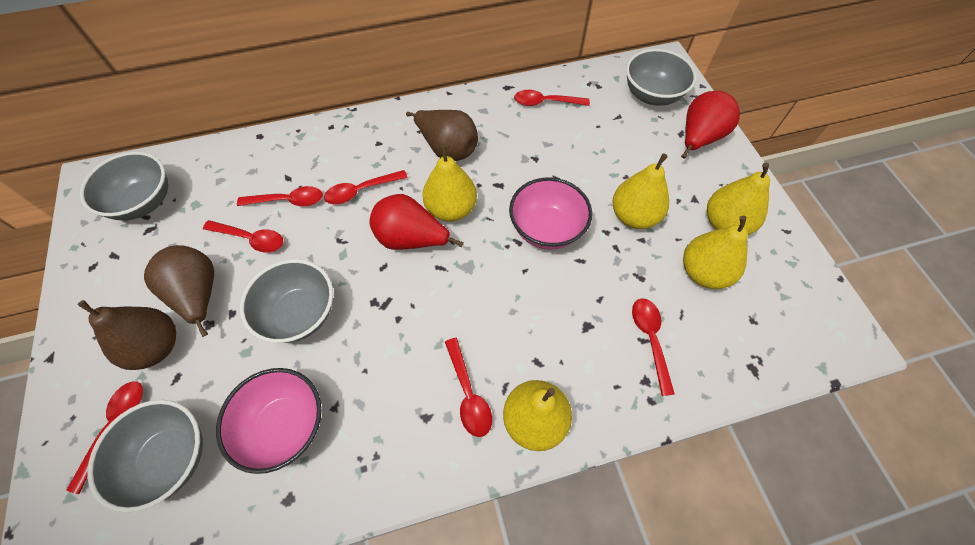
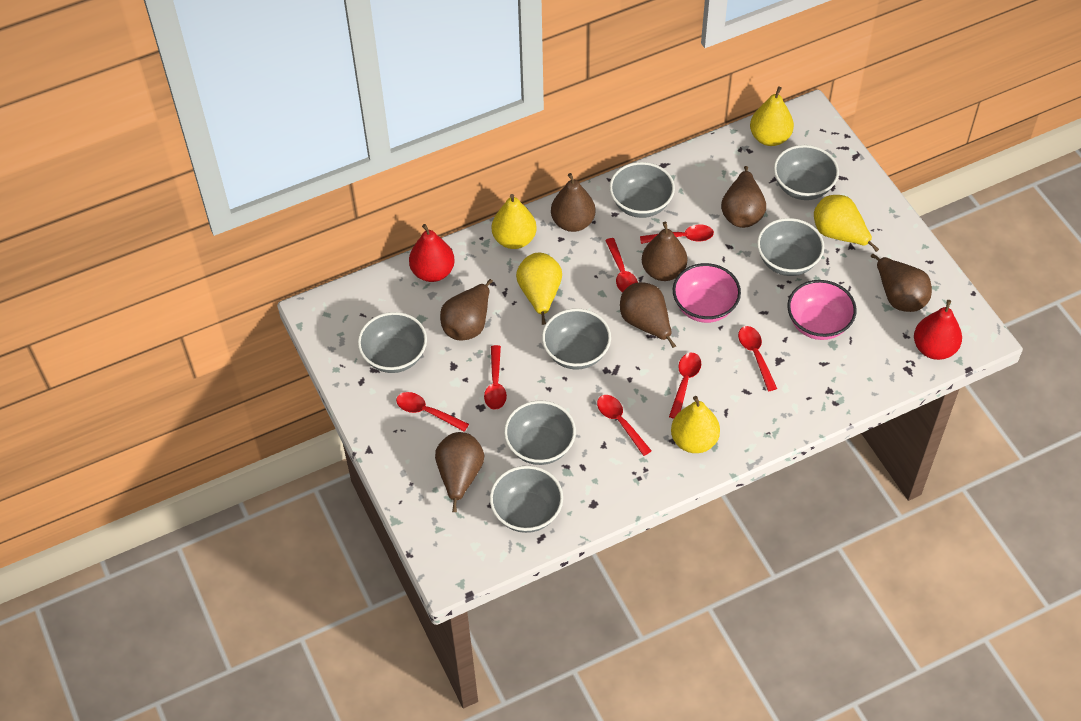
brown pear: 3 -> 7
grey bowl: 4 -> 7

